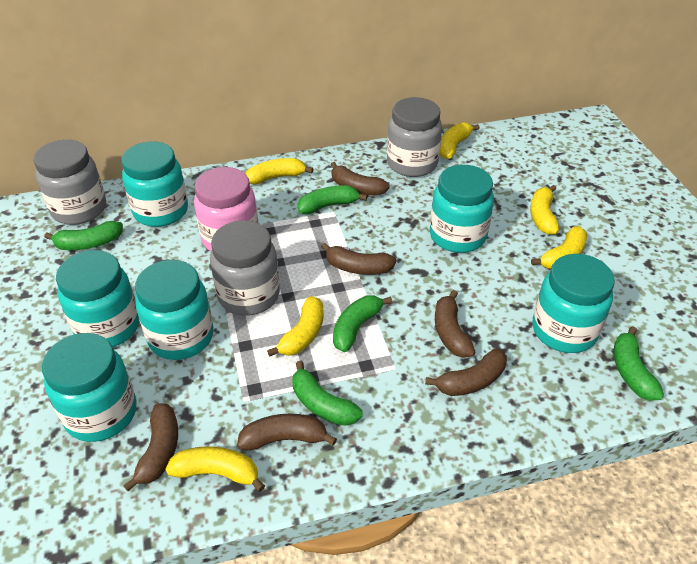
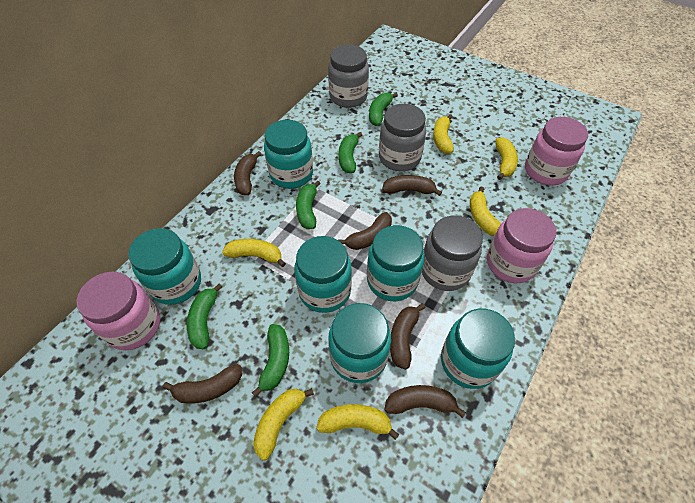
pink jar: 1 -> 3

